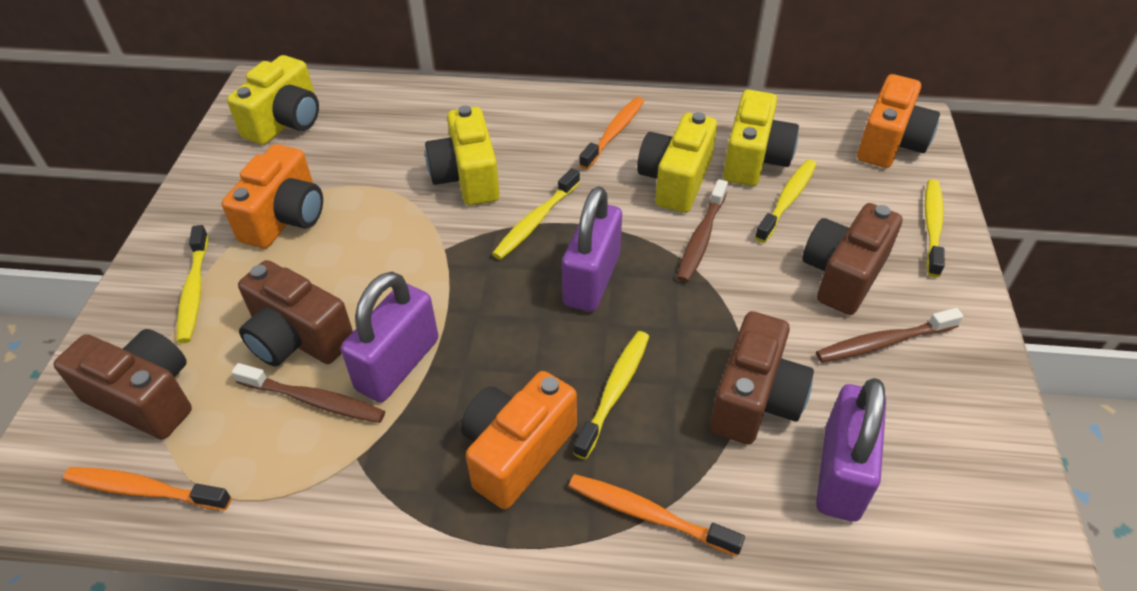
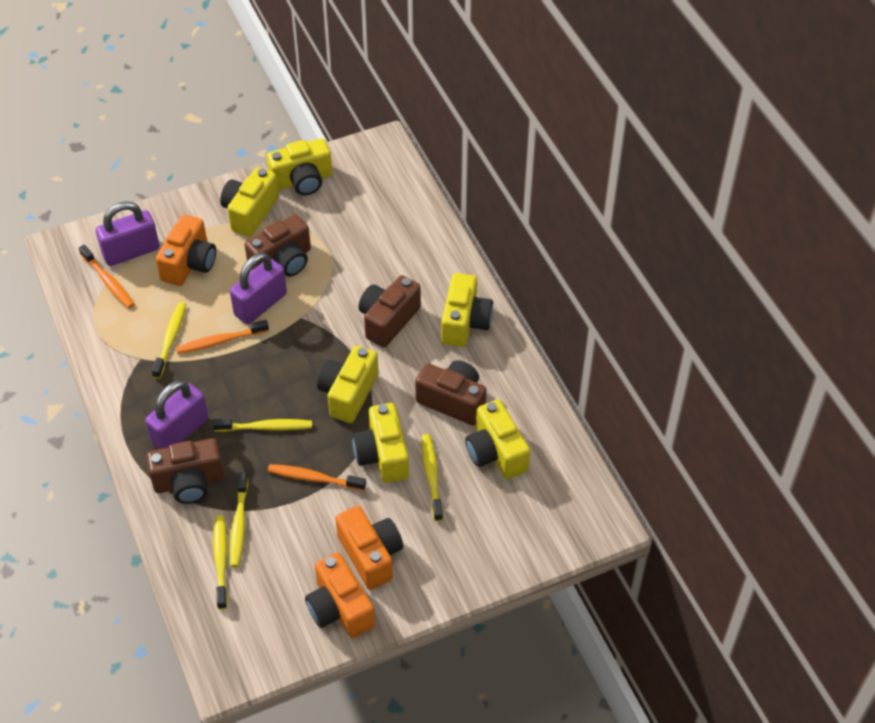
brown toothbrush: 3 -> 0
yellow camera: 4 -> 6

